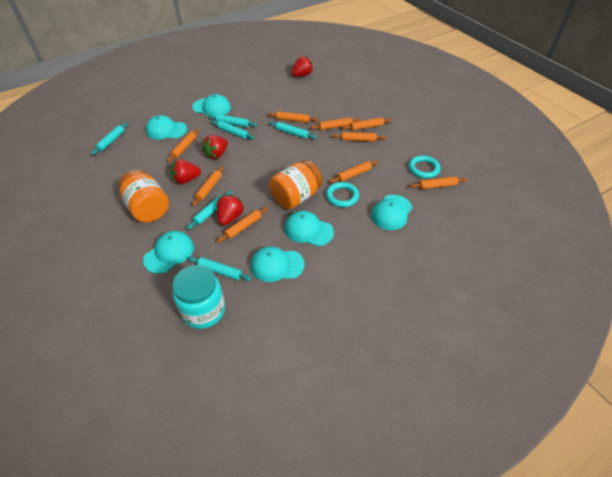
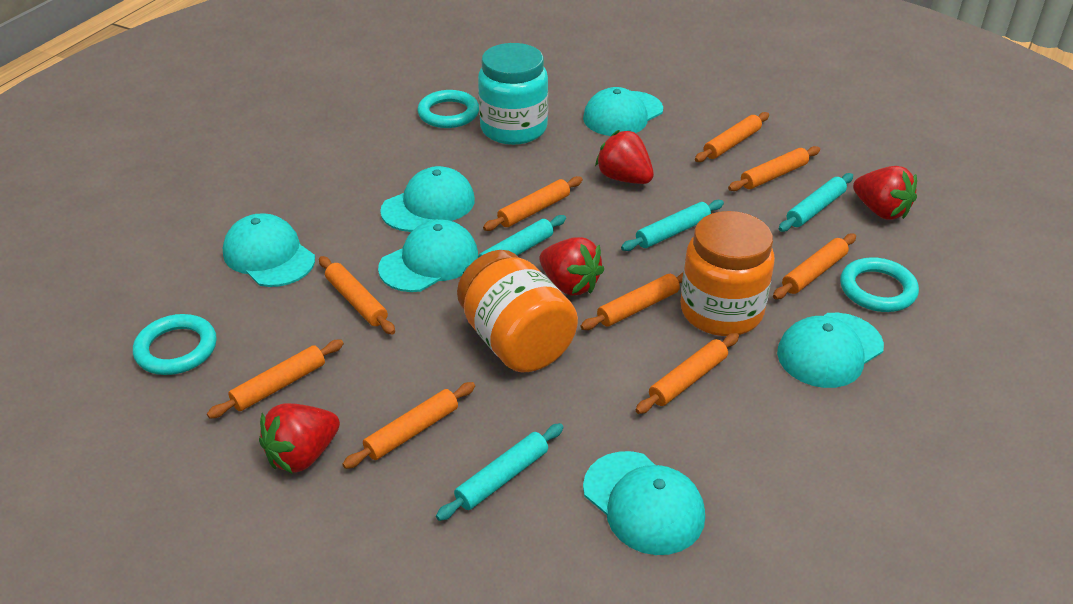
turquoise ring: 2 -> 3
turquoise rolling pin: 6 -> 4

